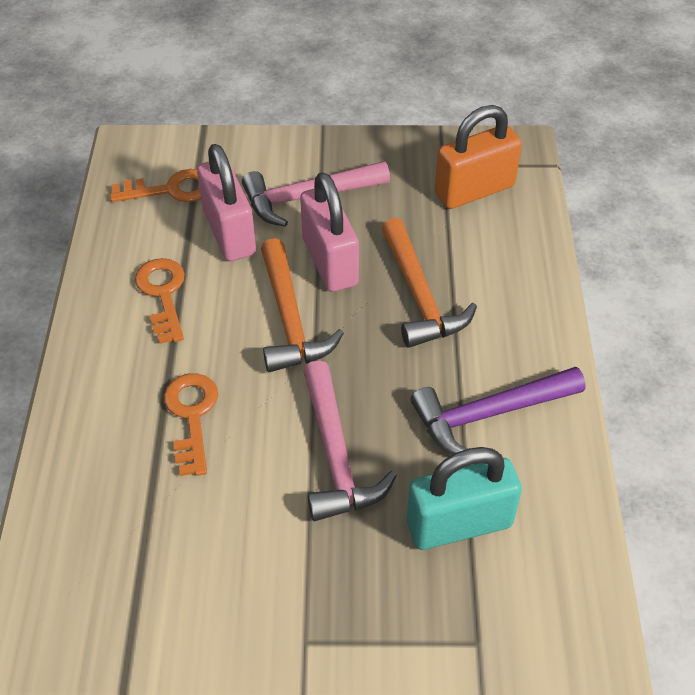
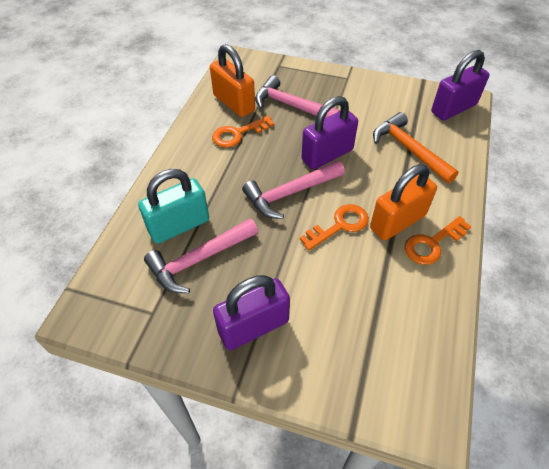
orange hammer: 2 -> 1
orange padlock: 1 -> 2
pink hammer: 2 -> 3
pink padlock: 2 -> 0
purple hammer: 1 -> 0
purple padlock: 0 -> 3

